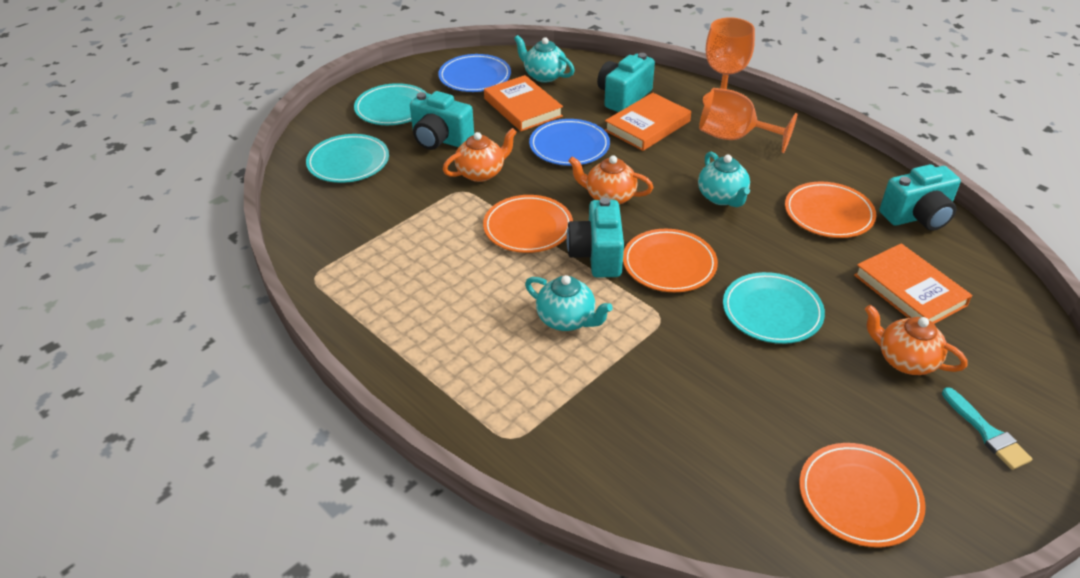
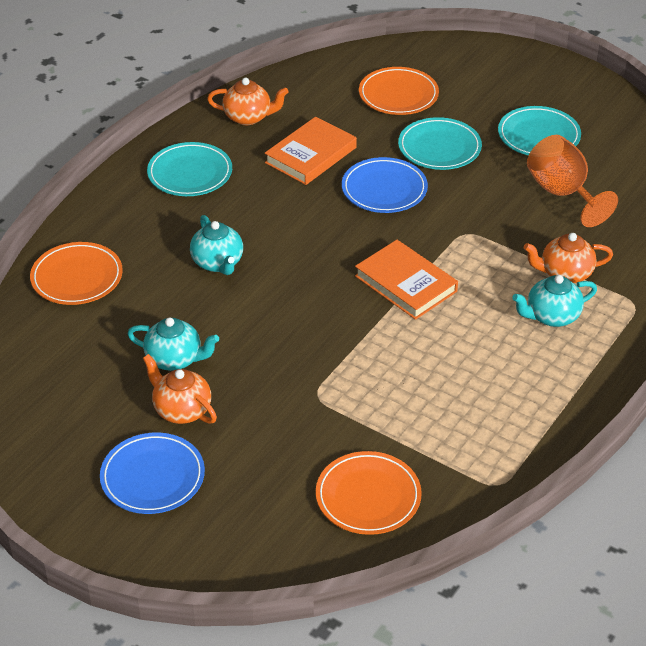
orange book: 3 -> 2
orange goblet: 2 -> 1
orange plate: 4 -> 3
turquoise brush: 1 -> 0
turquoise camera: 4 -> 0

